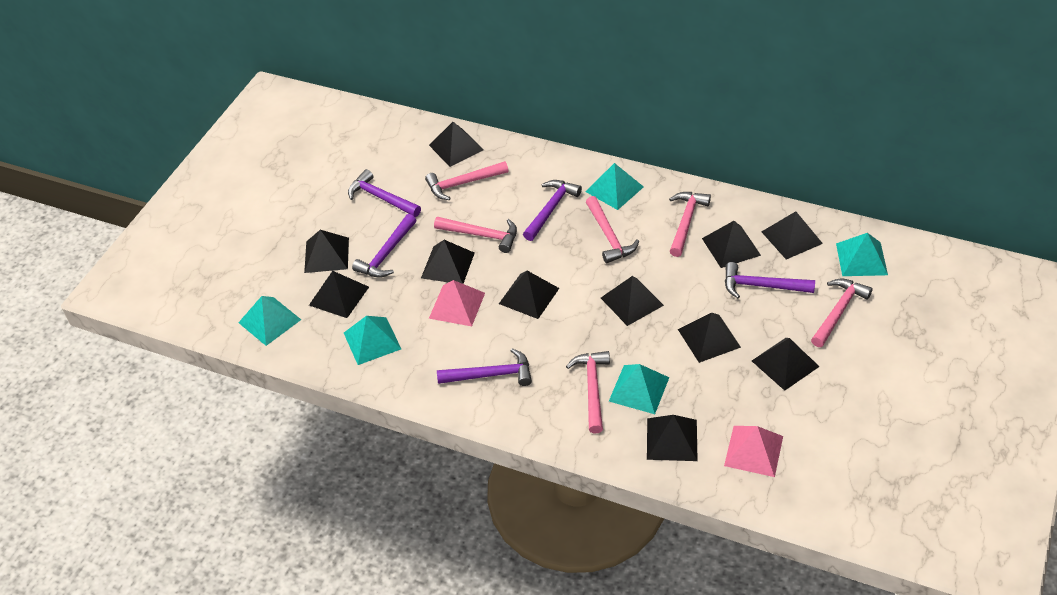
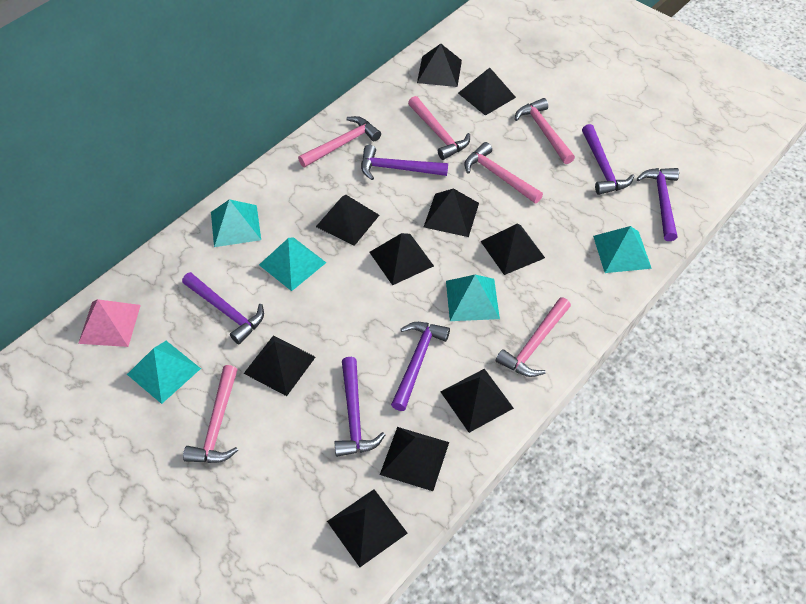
black pyramid: 11 -> 10
pink pyramid: 2 -> 1
purple hammer: 5 -> 6

